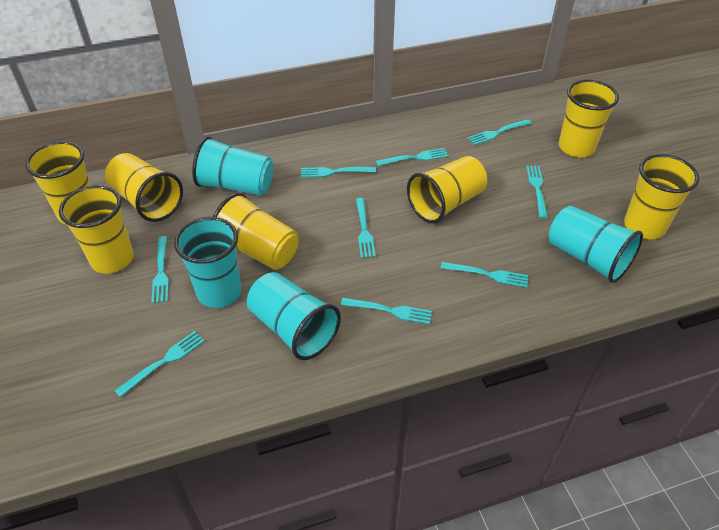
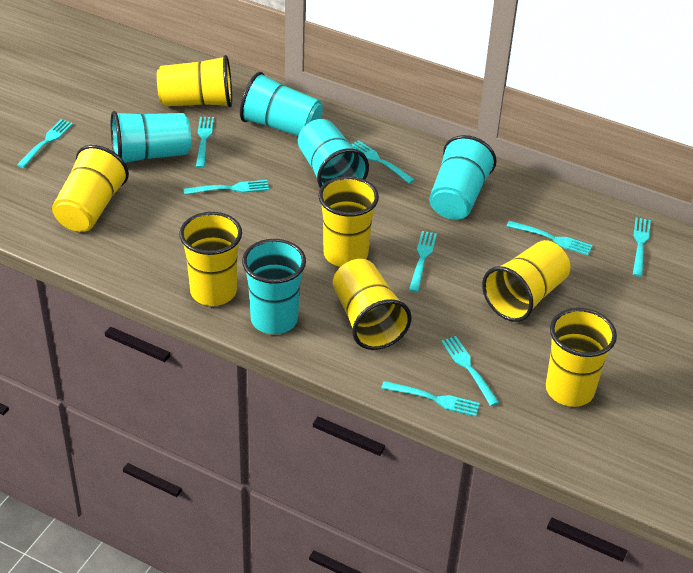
turquoise cup: 4 -> 5

